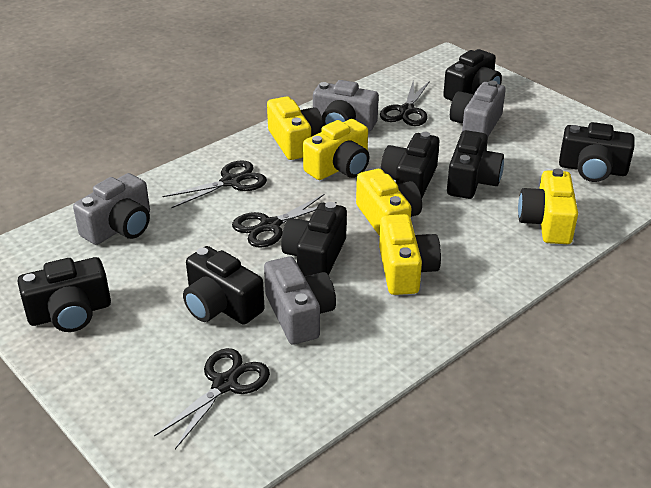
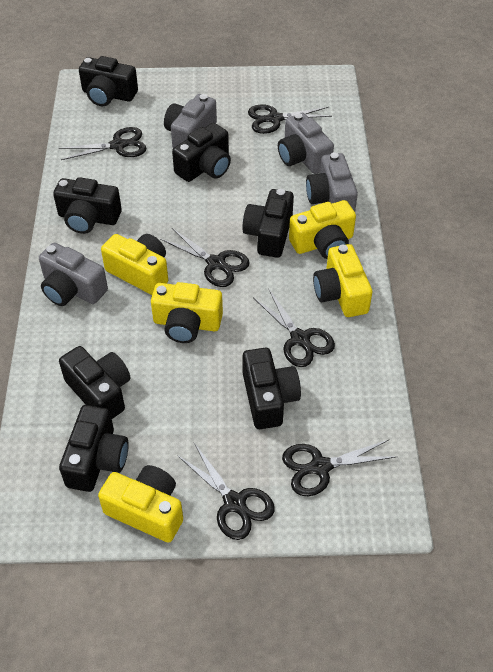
black scissors: 4 -> 6

